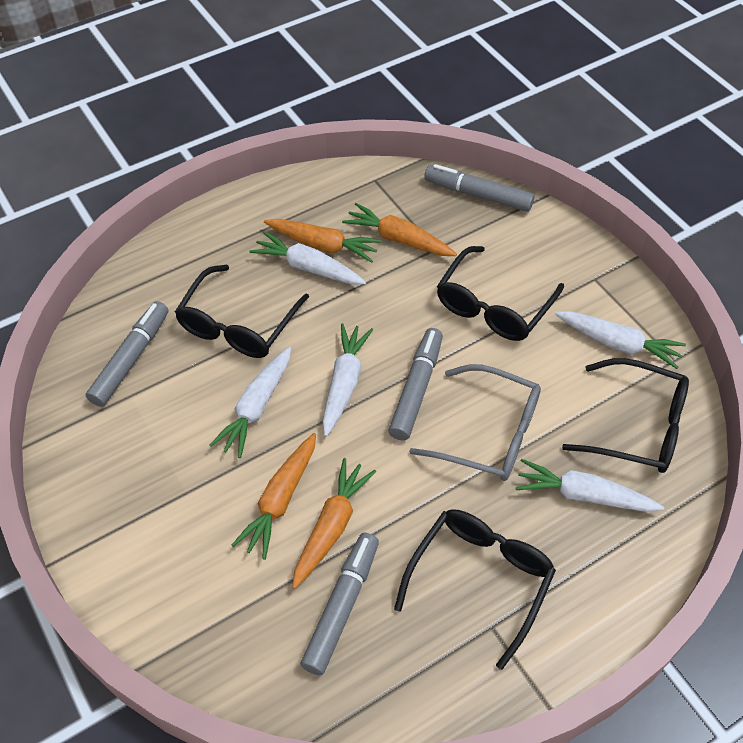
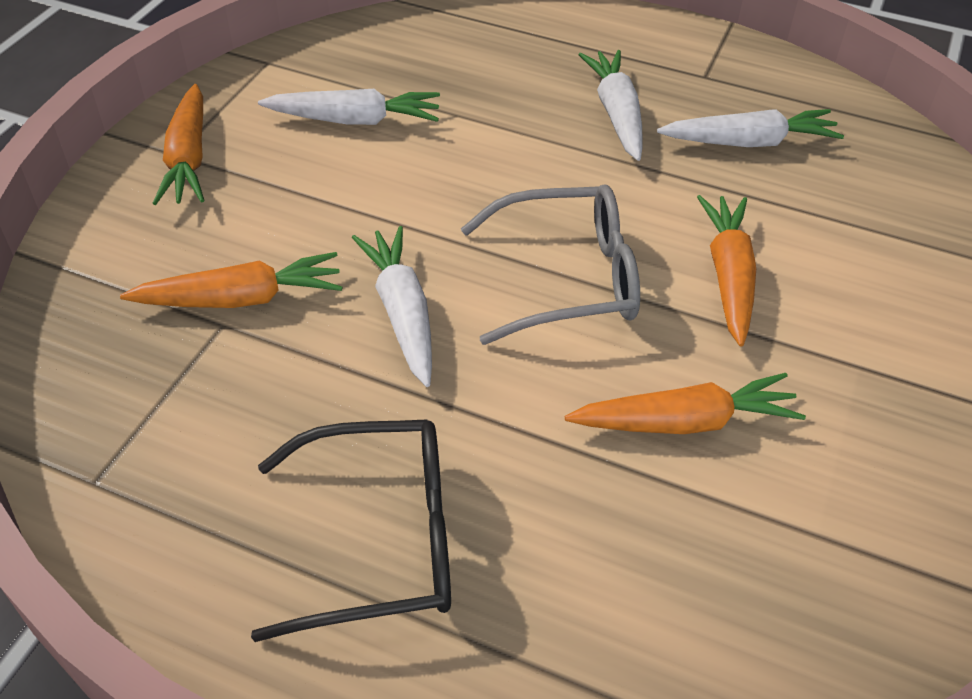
black glasses: 4 -> 1
grey marker: 4 -> 0
white carrot: 5 -> 4

